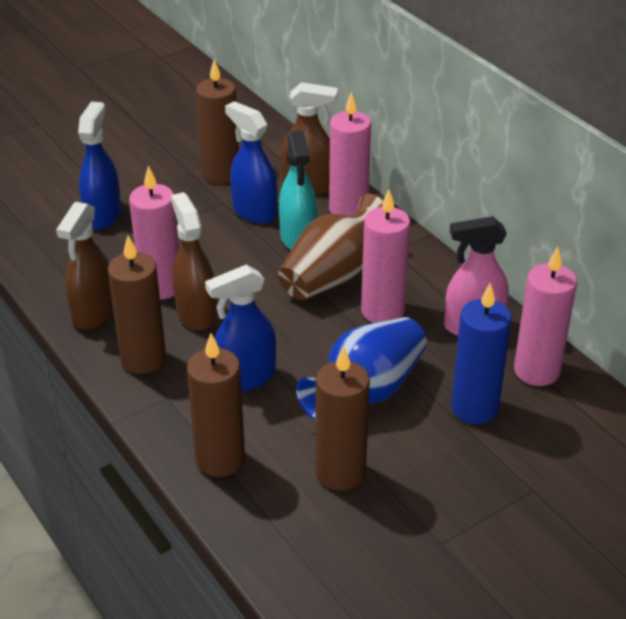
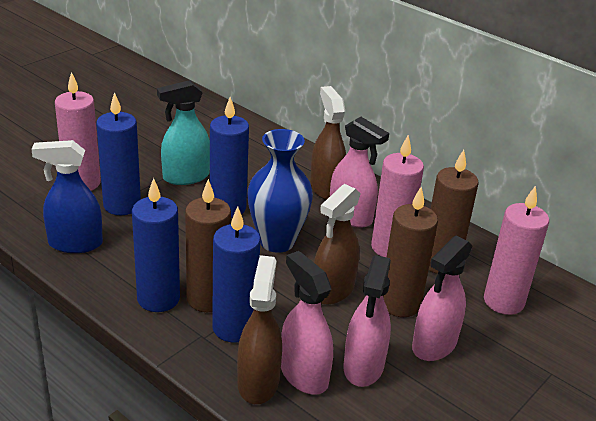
blue candle: 1 -> 4
blue spray bottle: 3 -> 1
brown candle: 4 -> 3
brown vase: 1 -> 0
pink candle: 4 -> 3
pink spray bottle: 1 -> 4

